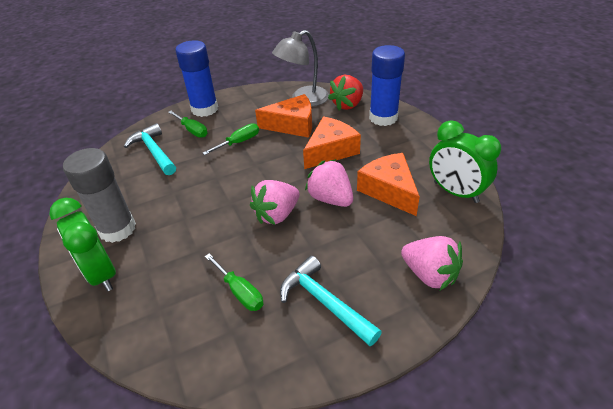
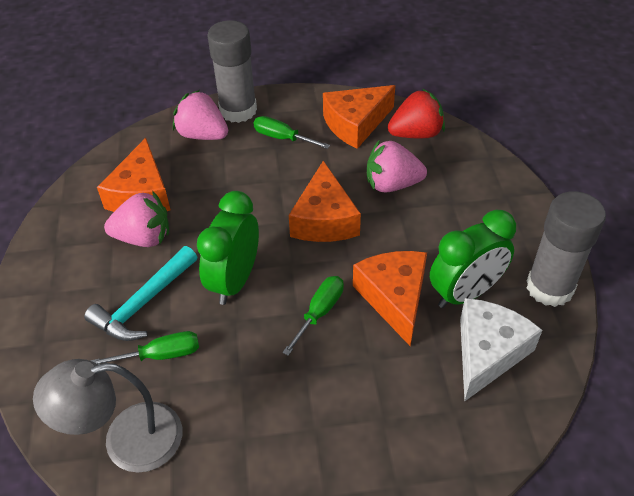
blue glue stick: 2 -> 0
grey glue stick: 1 -> 2
orange cheese: 3 -> 4
turquoise hammer: 2 -> 1
white cheese: 0 -> 1

